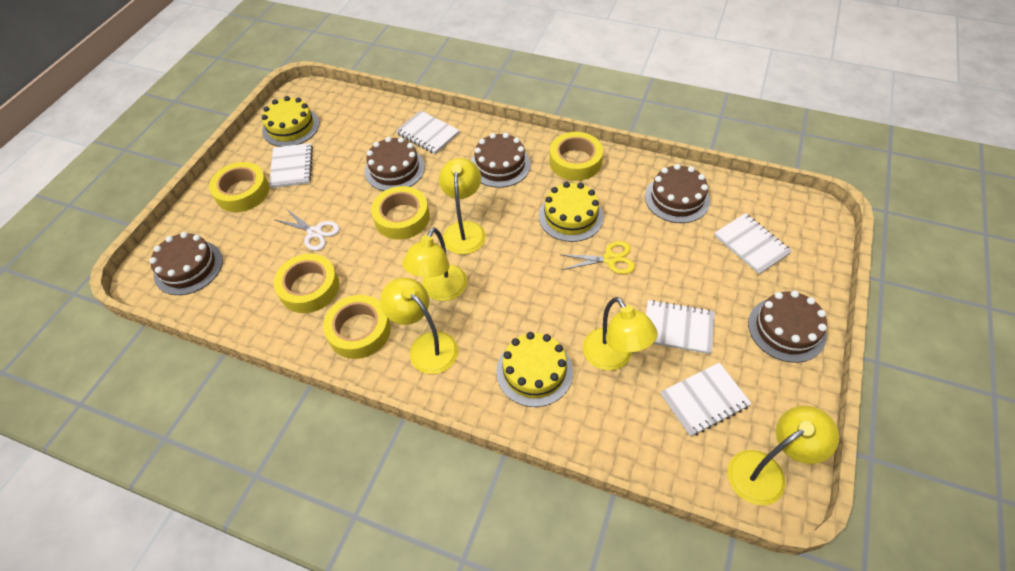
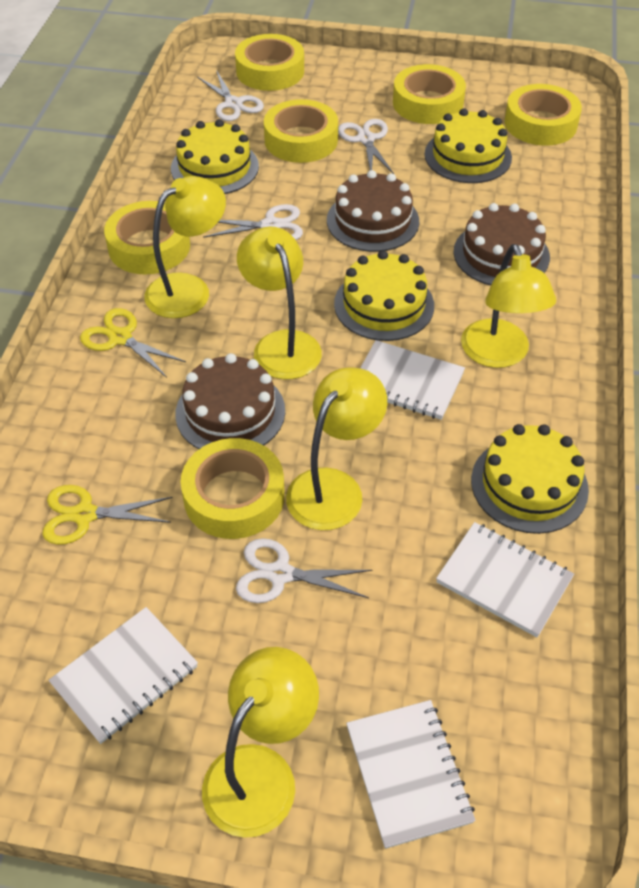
brown cake: 5 -> 3
white notebook: 5 -> 4
white scissors: 1 -> 4
yellow cake: 3 -> 4
yellow scissors: 1 -> 2
yellow tape: 5 -> 6

